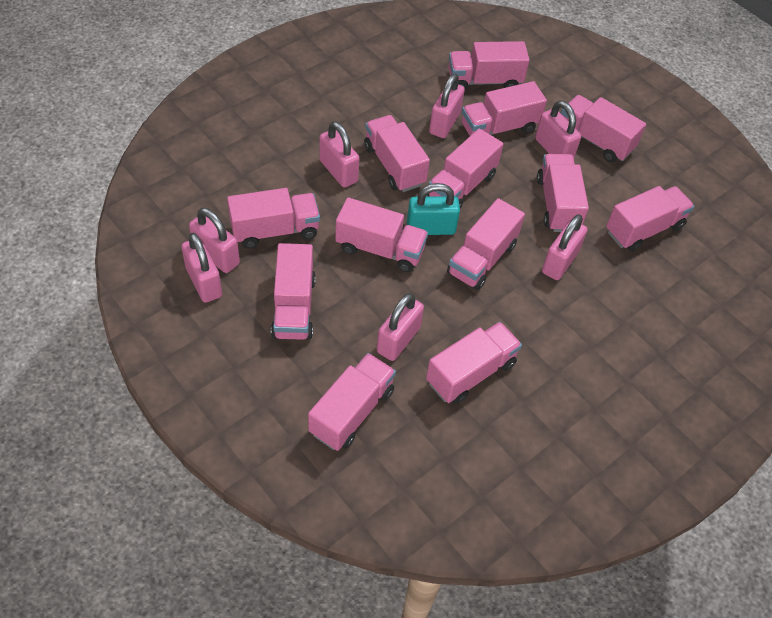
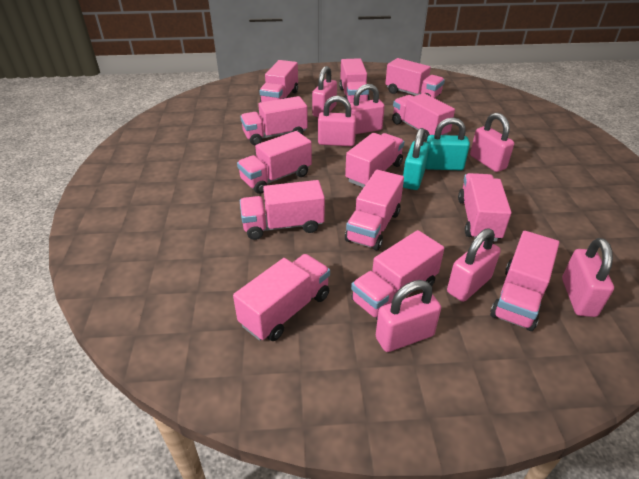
turquoise padlock: 1 -> 2

